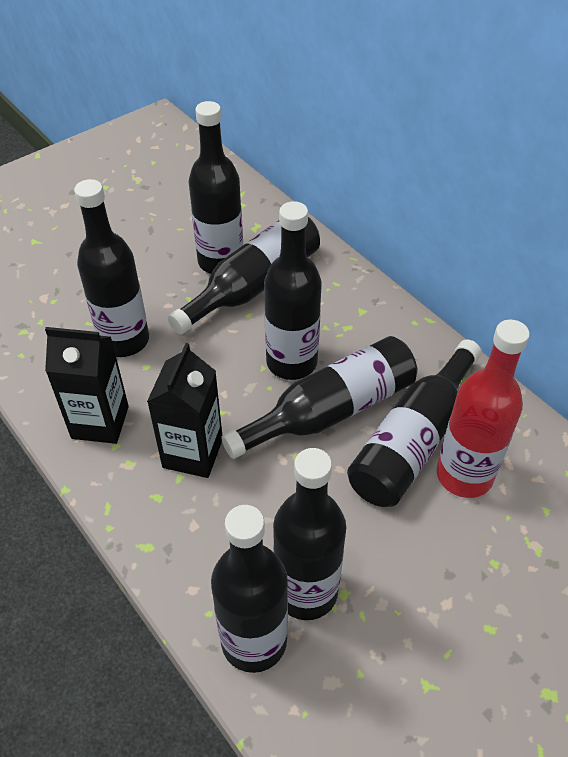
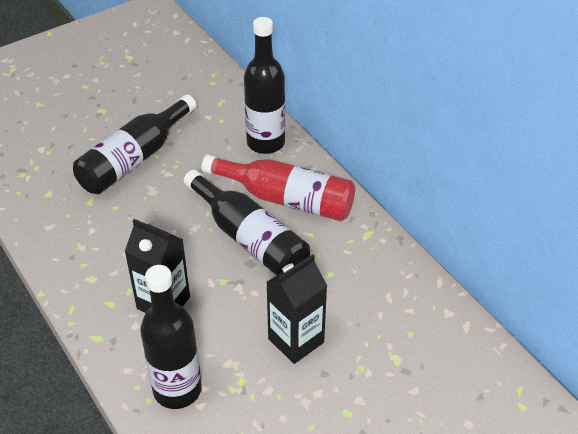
black bottle: 8 -> 4

